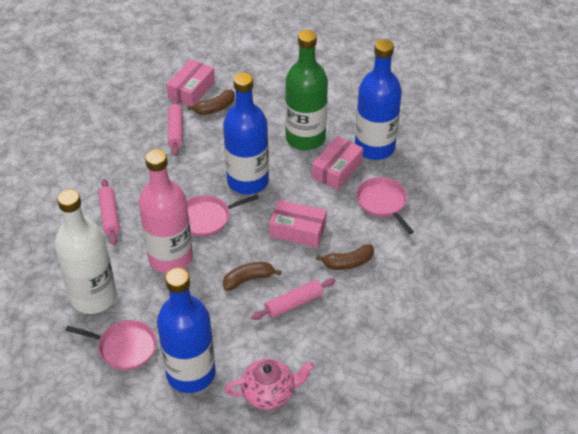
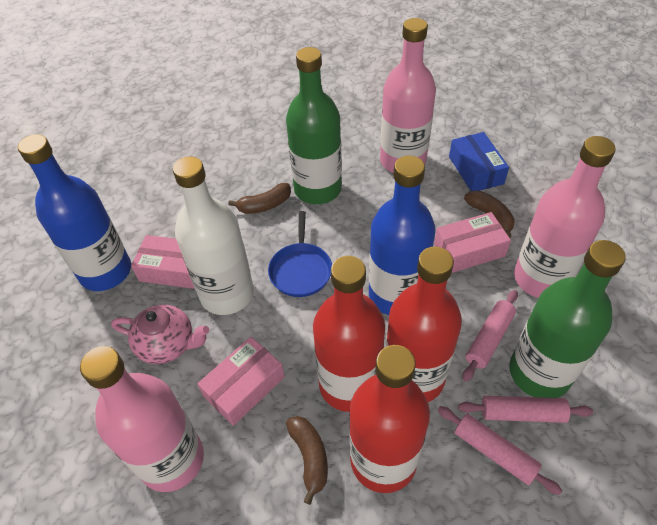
blue bottle: 3 -> 2
blue box: 0 -> 1
blue pan: 0 -> 1
green bottle: 1 -> 2
pink bottle: 1 -> 3
pink pan: 3 -> 0
red bottle: 0 -> 3

